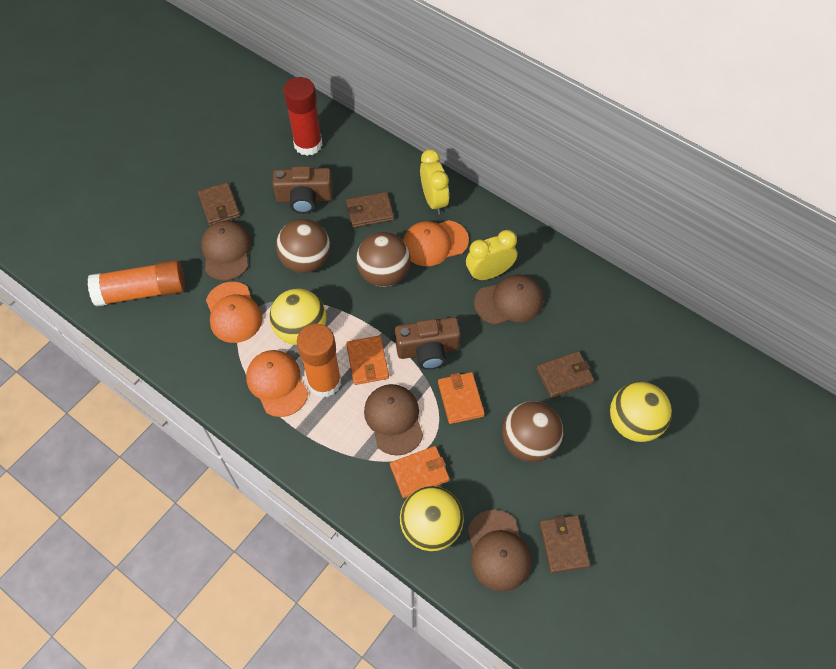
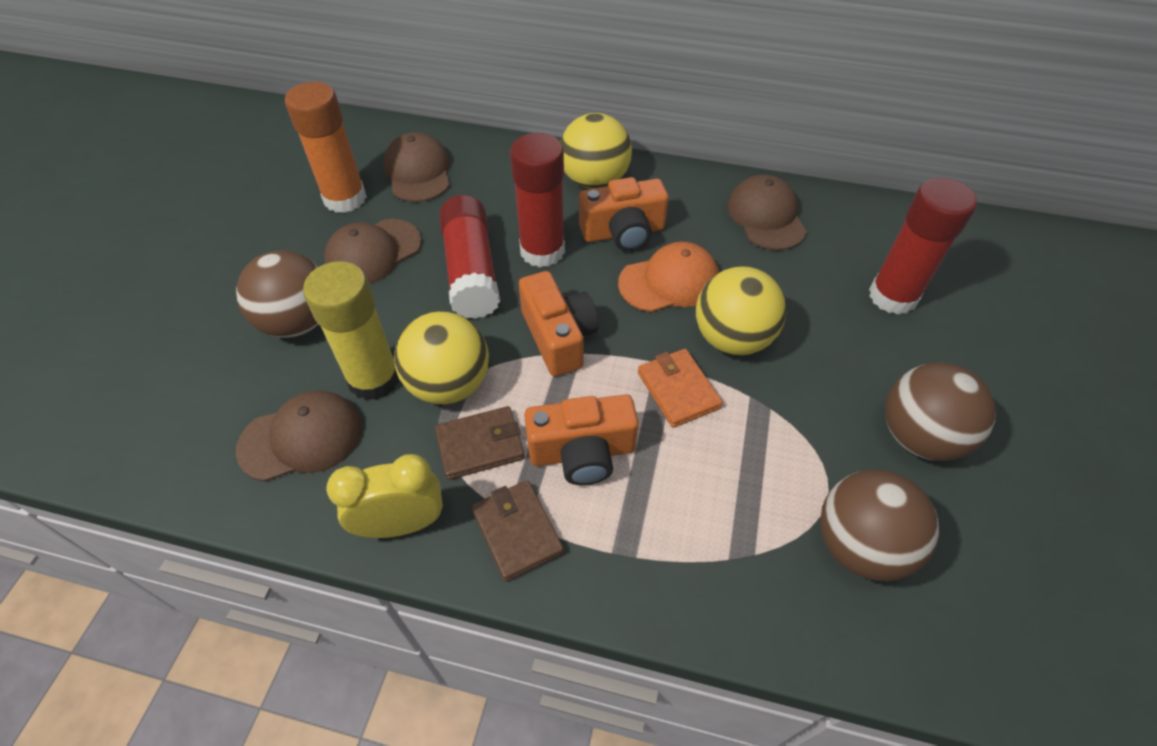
brown camera: 2 -> 0
brown wallet: 4 -> 2
orange camera: 0 -> 3
orange cap: 3 -> 1
orange glue stick: 2 -> 1
orange wallet: 3 -> 1
red glue stick: 1 -> 3
yellow clock: 2 -> 1
yellow glue stick: 0 -> 1

